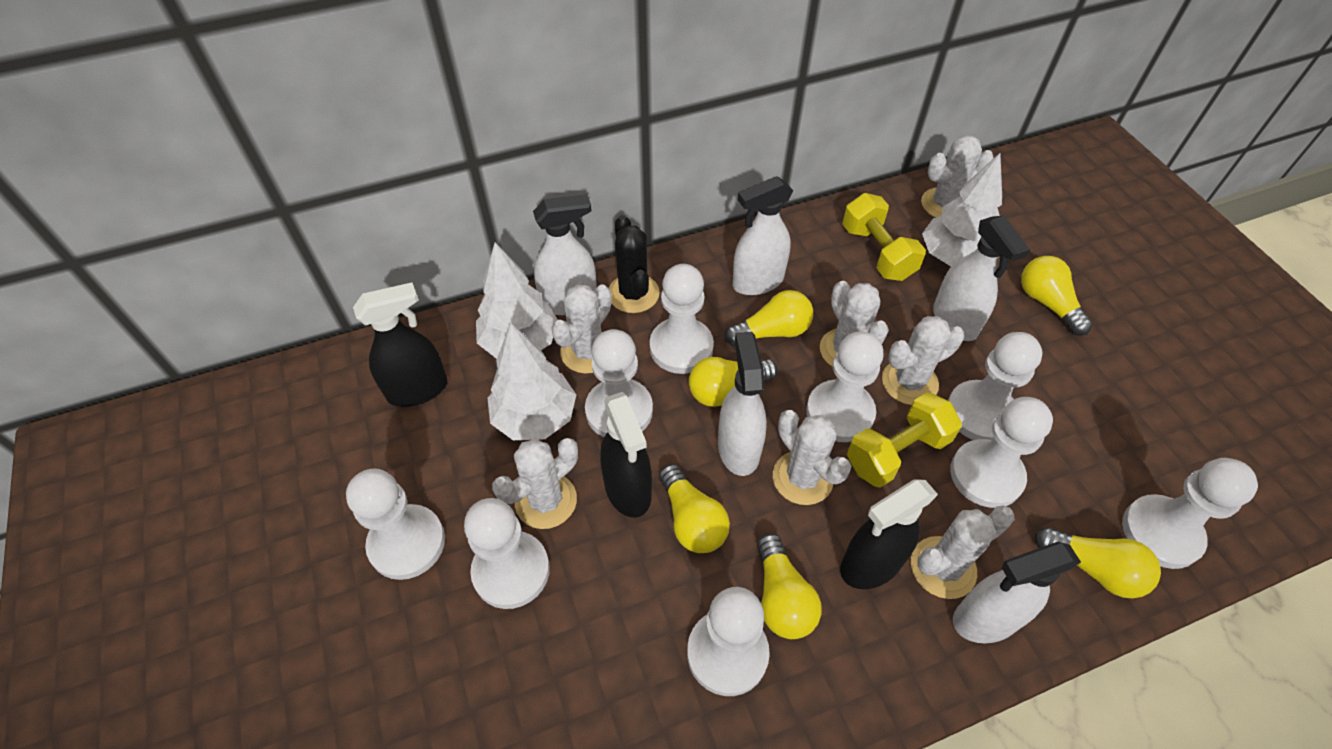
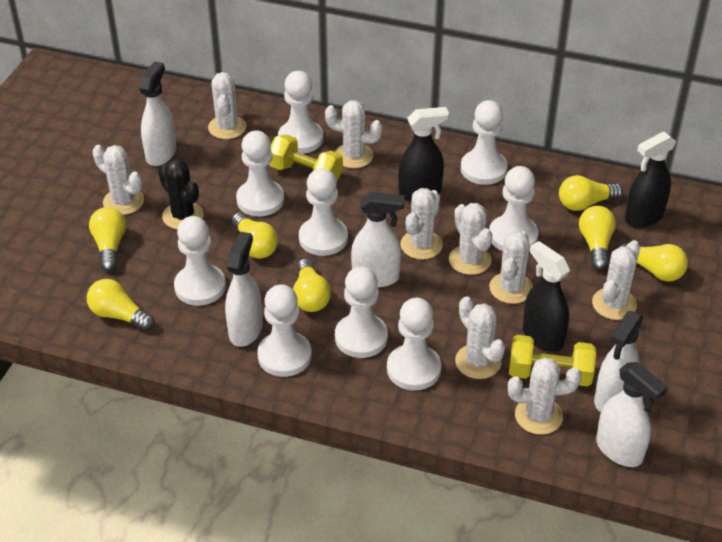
white cactus: 7 -> 9
white tree: 3 -> 0
yellow light bulb: 6 -> 7

